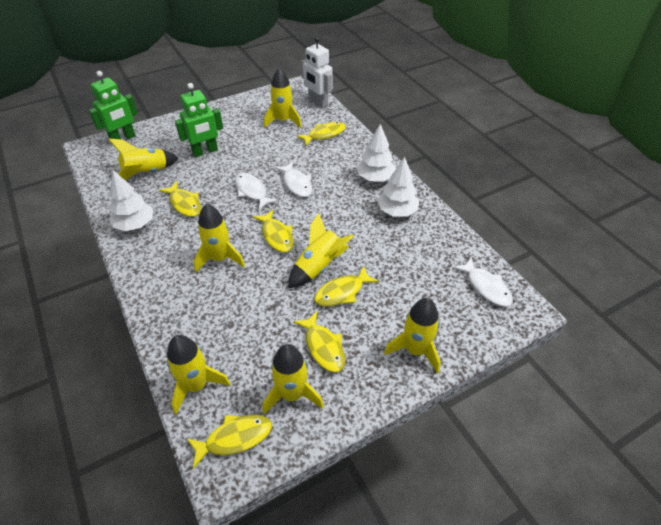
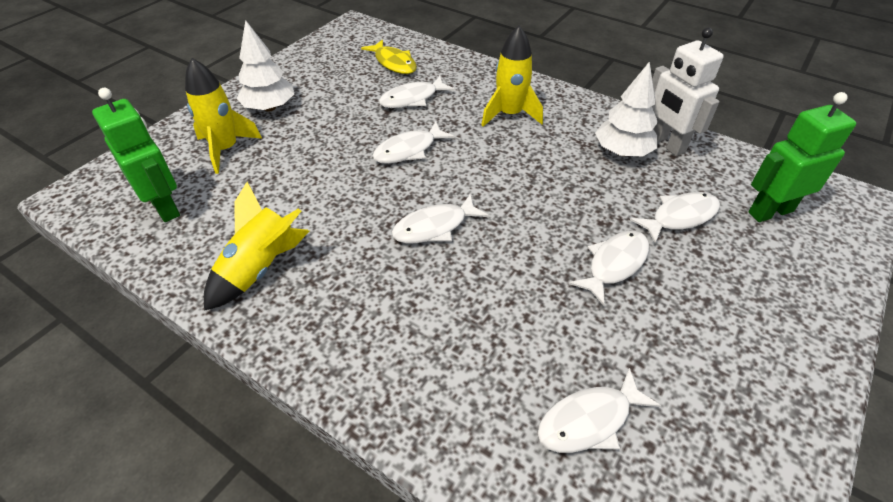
white fish: 3 -> 6
white tree: 3 -> 2
yellow fish: 6 -> 1
yellow rocket: 7 -> 3

